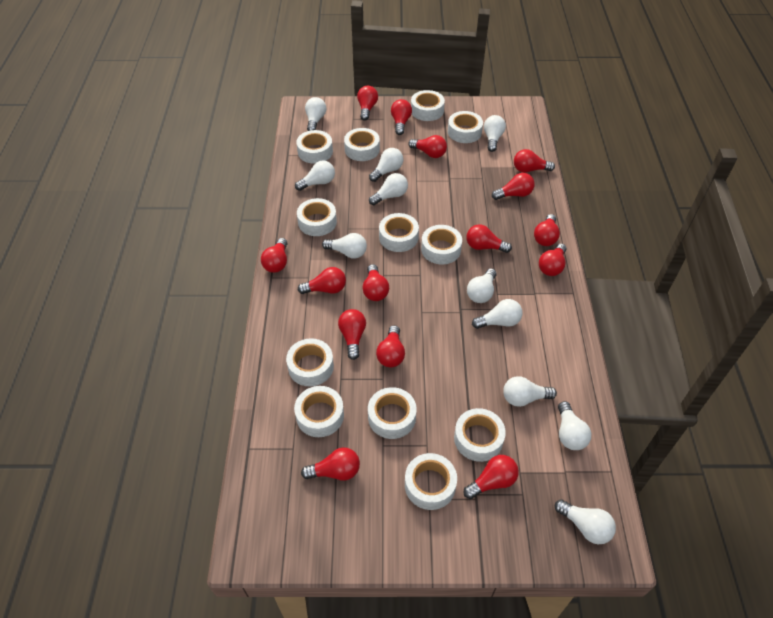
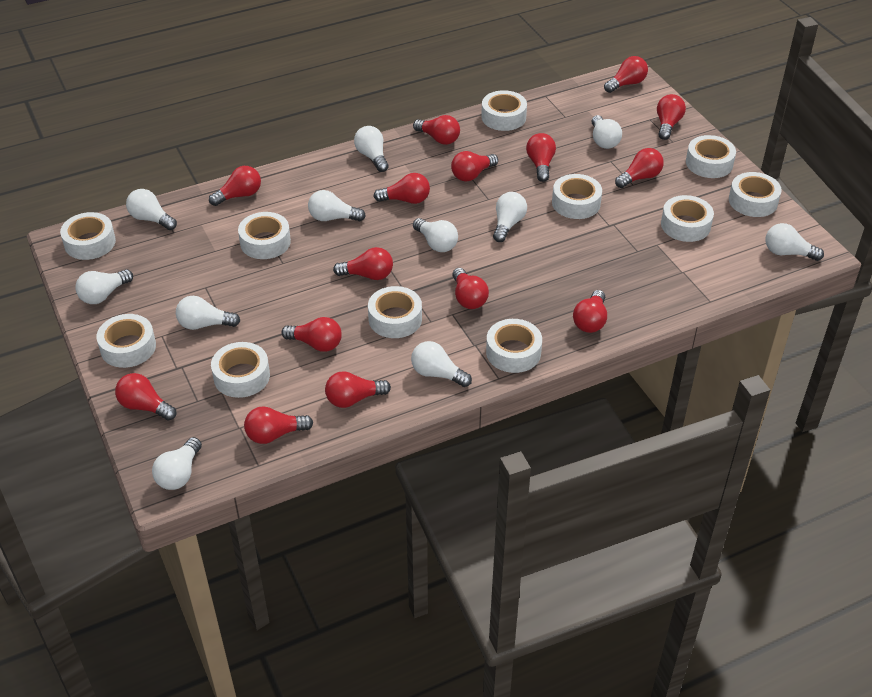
white tape: 12 -> 11

